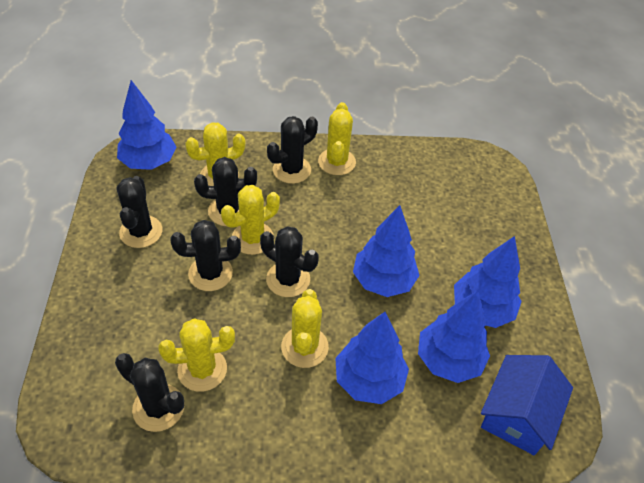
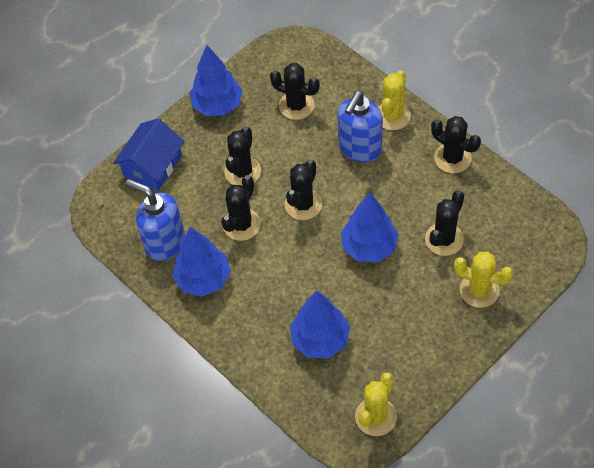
blue soap dispenser: 0 -> 2
blue tree: 5 -> 4
yellow cactus: 5 -> 3

